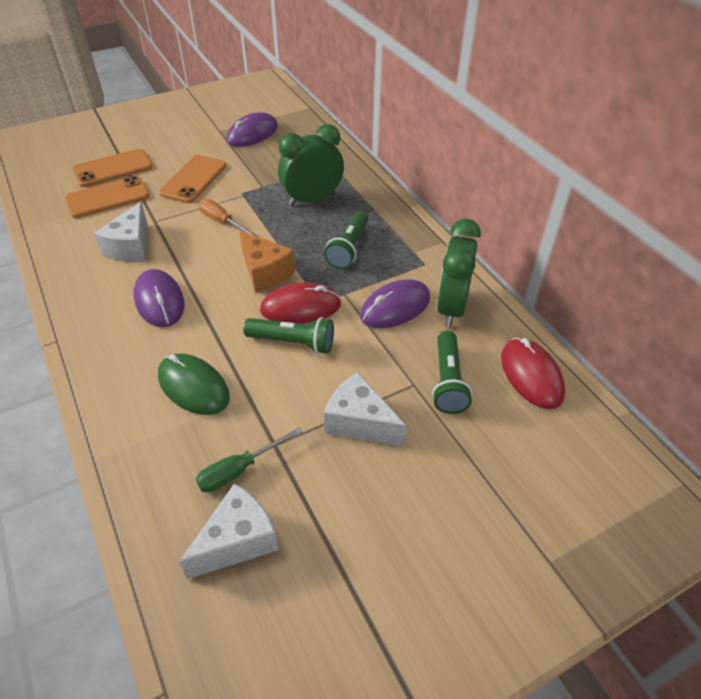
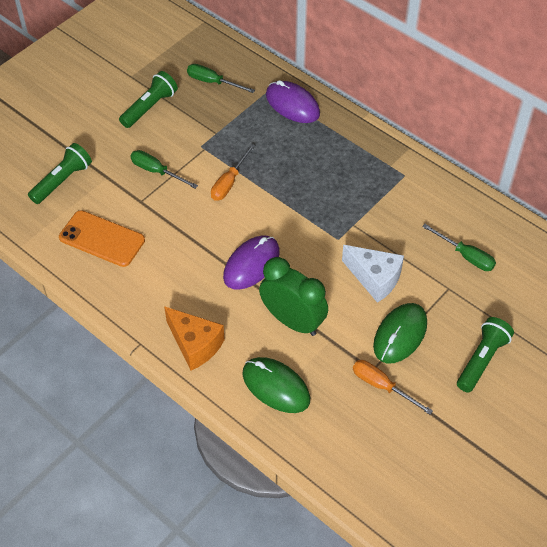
green clock: 2 -> 1
green mouse: 1 -> 2
green screwdriver: 1 -> 3
orange phone: 3 -> 1
orange screwdriver: 1 -> 2
purple mouse: 3 -> 2
red mouse: 2 -> 0
white cheese: 3 -> 1

